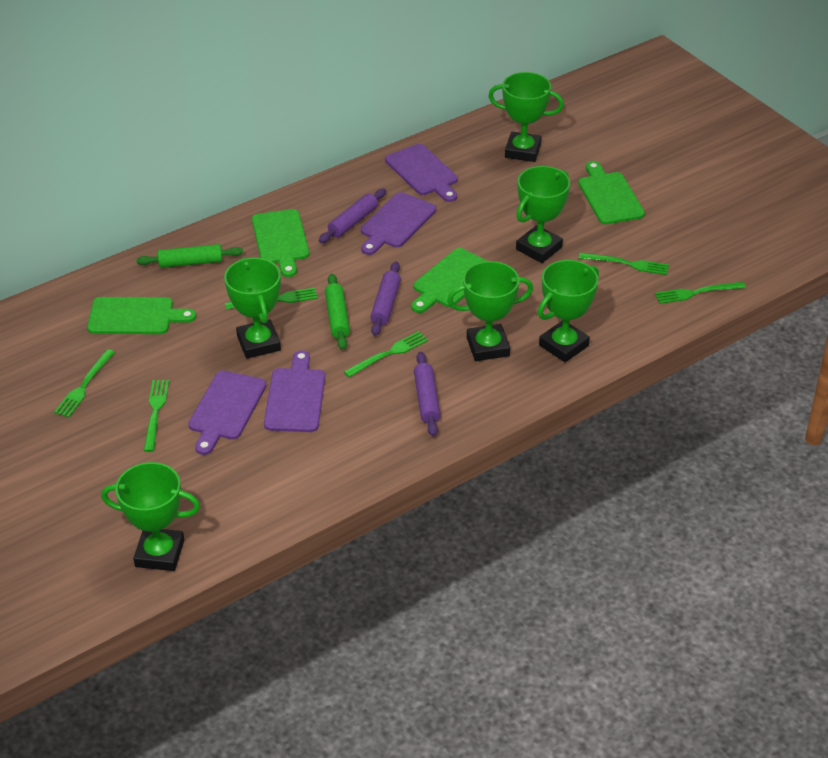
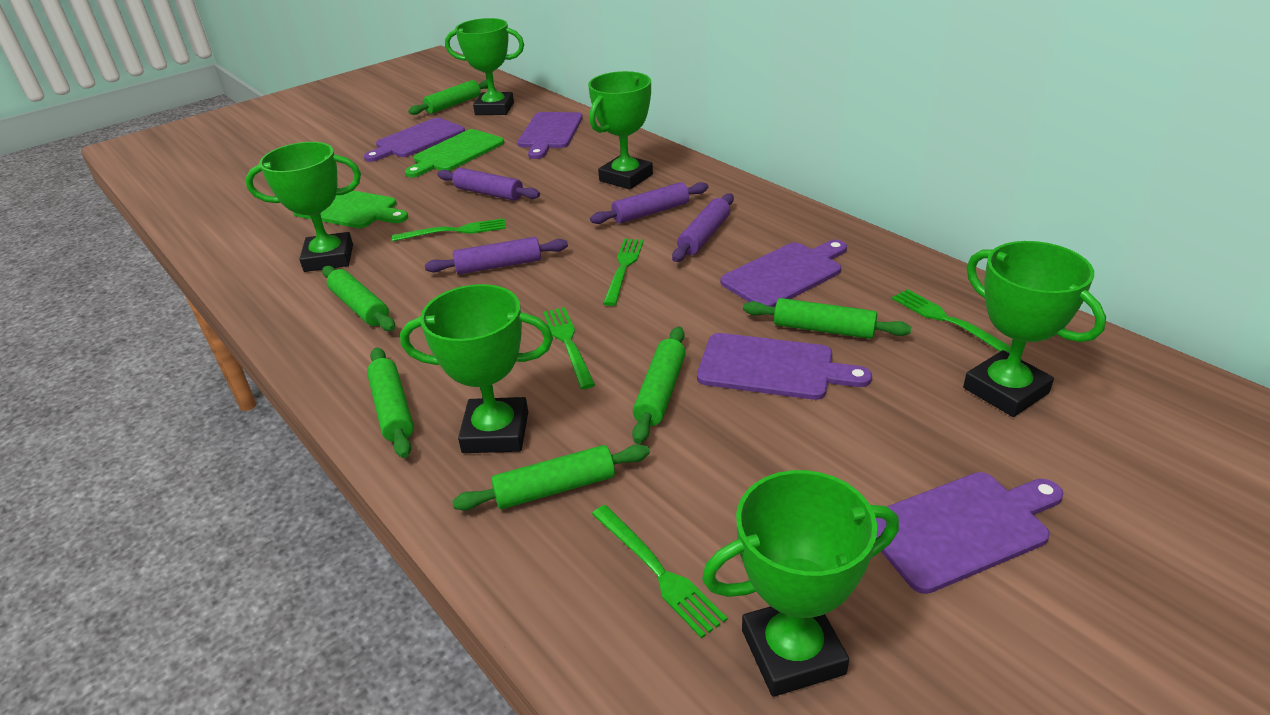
green cutting board: 4 -> 2
green fork: 6 -> 5
green rolling pin: 2 -> 6
purple cutting board: 4 -> 5
purple rolling pin: 3 -> 4

